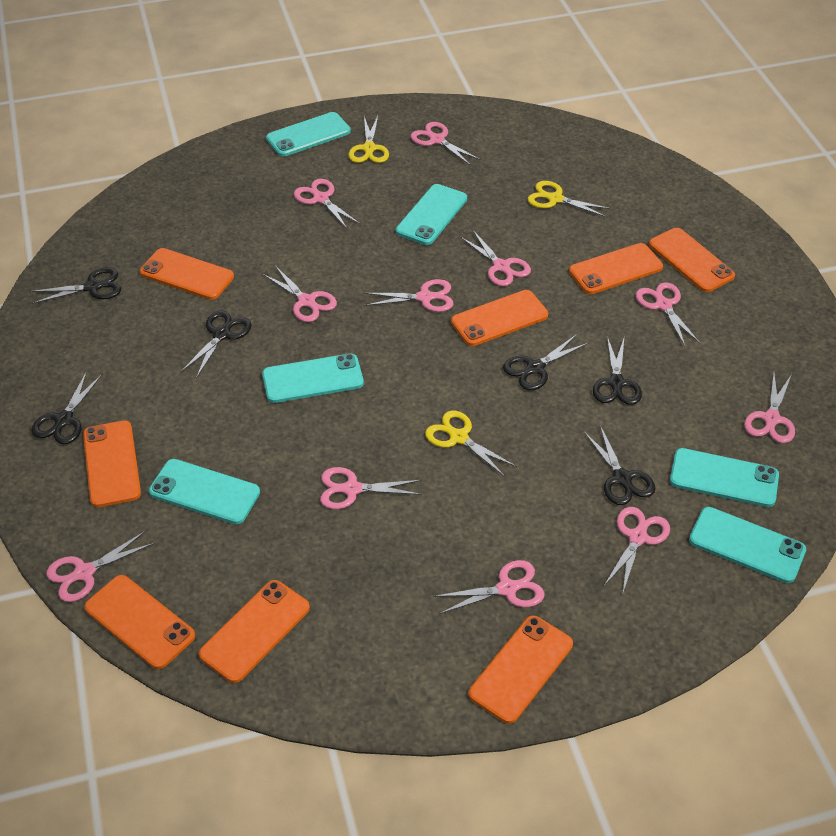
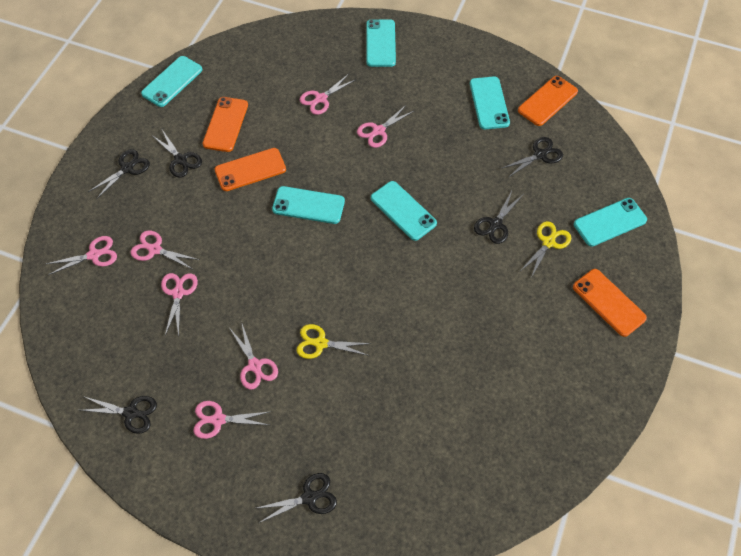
orange phone: 8 -> 4
pink scissors: 11 -> 7
yellow scissors: 3 -> 2

